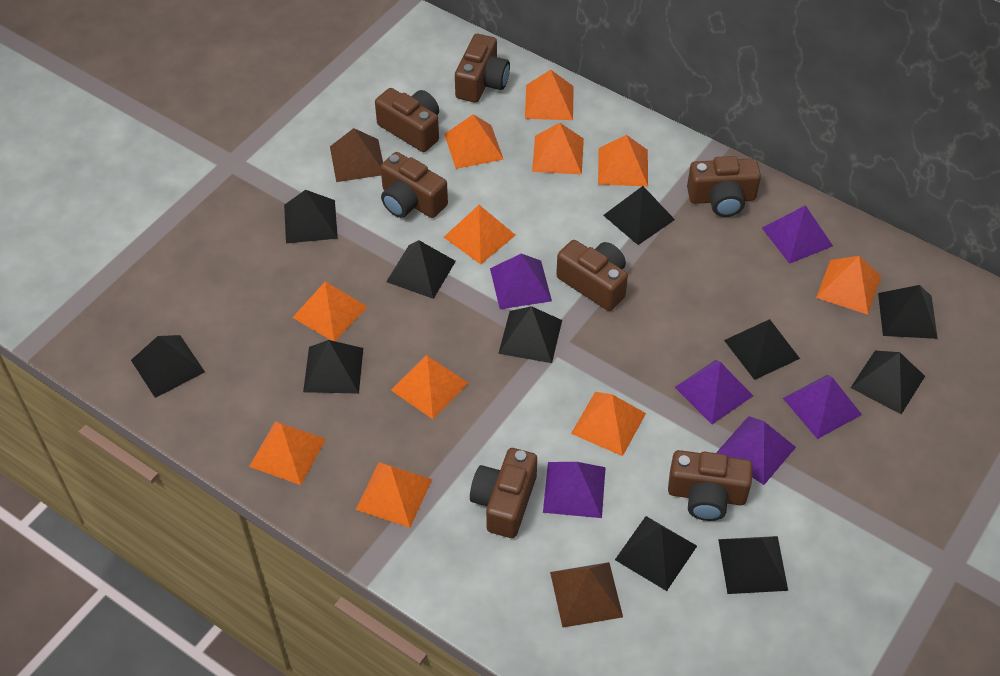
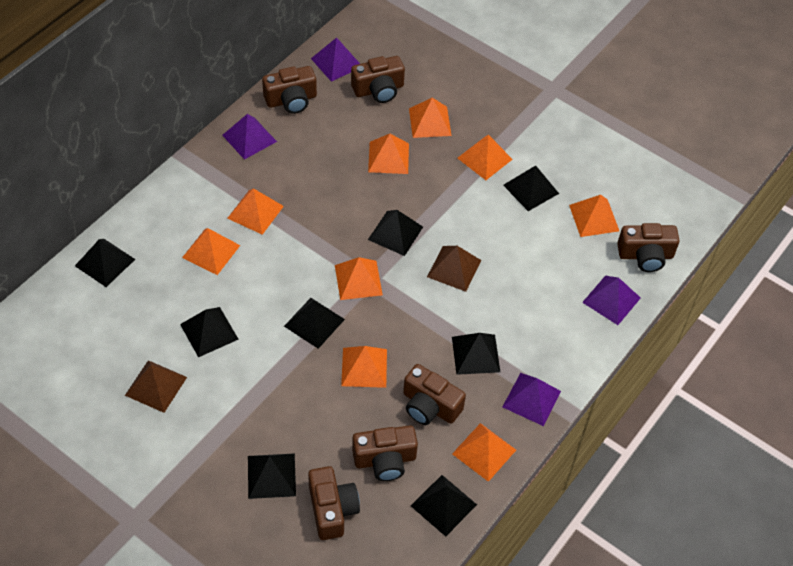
black pyramid: 11 -> 8
brown camera: 7 -> 6
orange pyramid: 11 -> 9
purple pyramid: 6 -> 4

